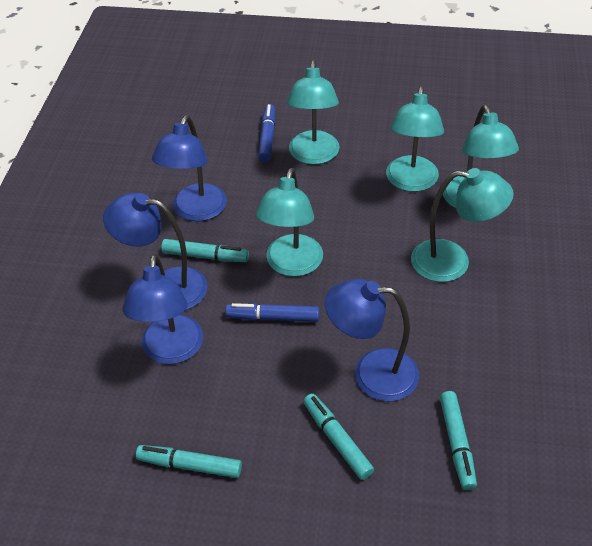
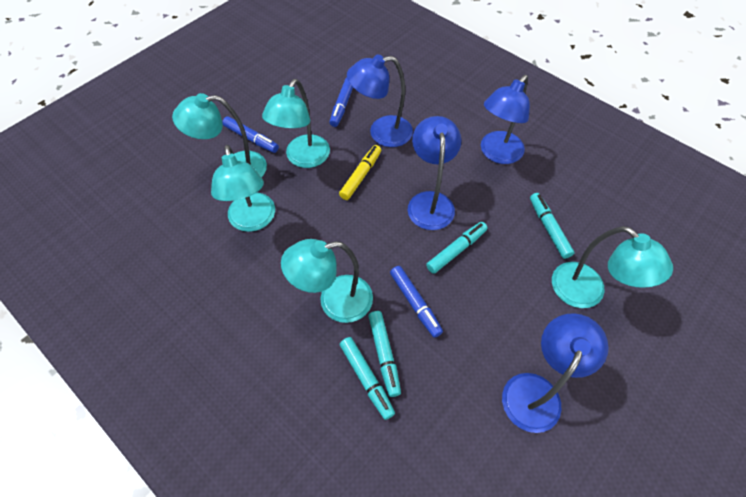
blue marker: 2 -> 3
yellow marker: 0 -> 1

